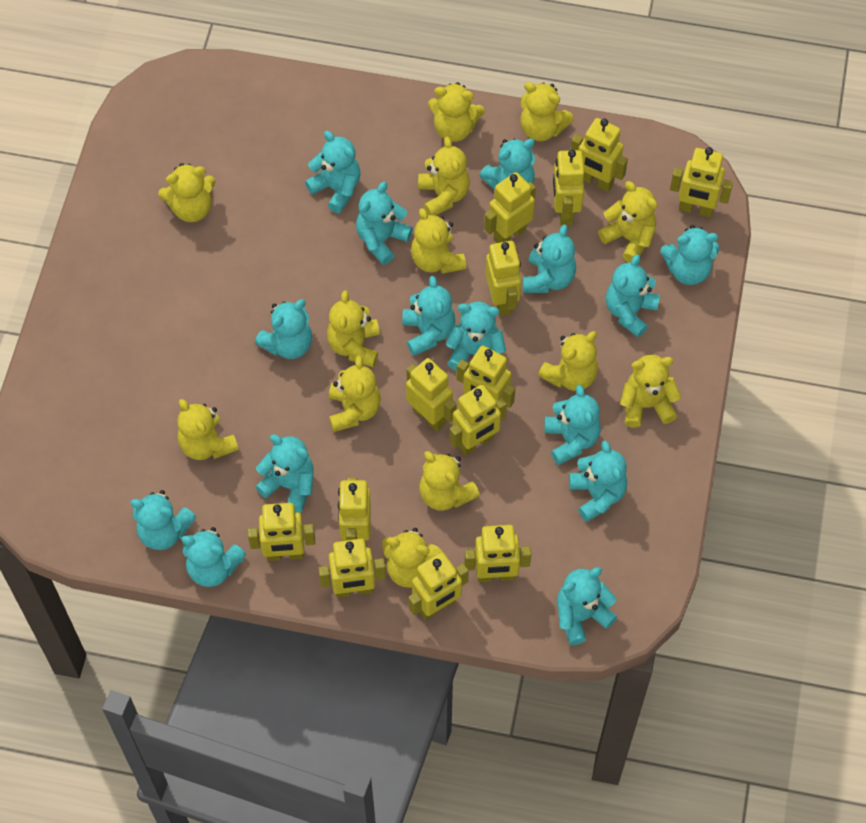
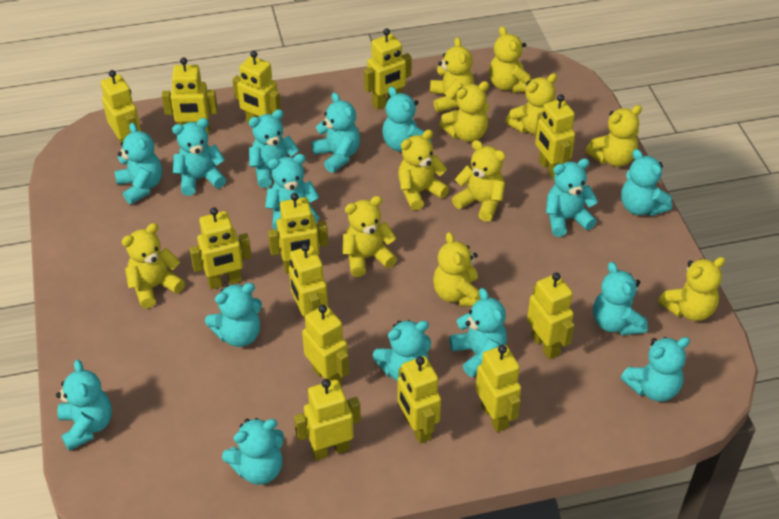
yellow teddy bear: 13 -> 11

